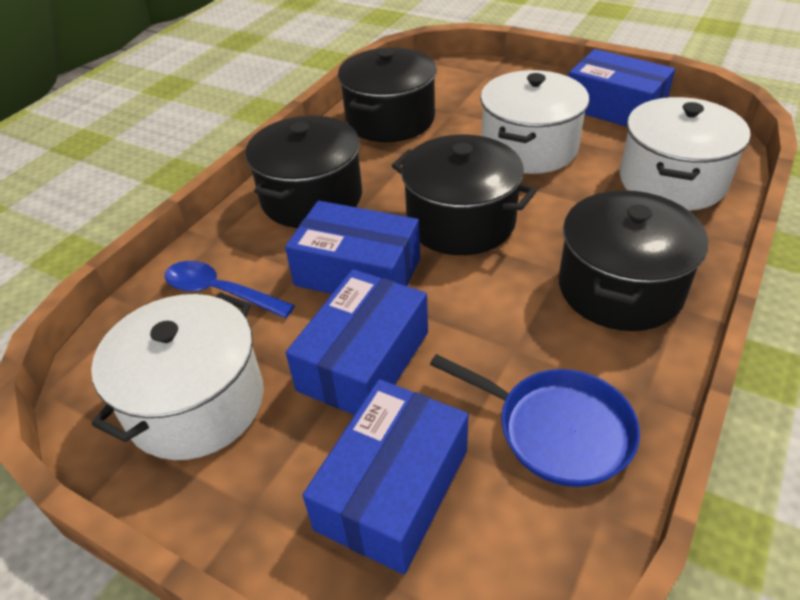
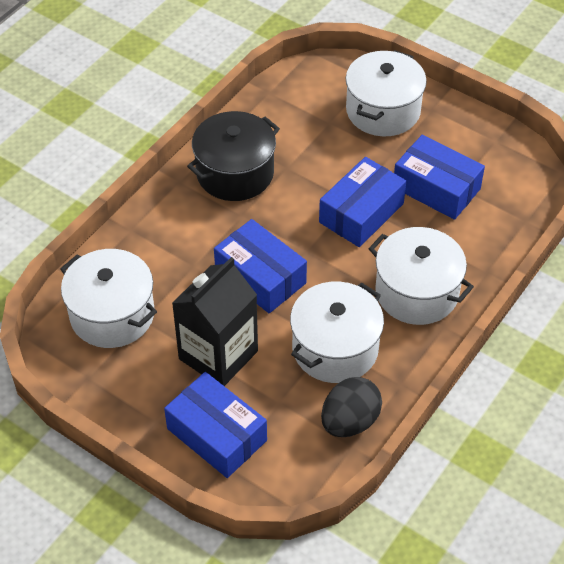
black carton: 0 -> 1
black egg: 0 -> 1
black pot: 4 -> 1
blue pan: 1 -> 0
blue spoon: 1 -> 0
white pot: 3 -> 4

